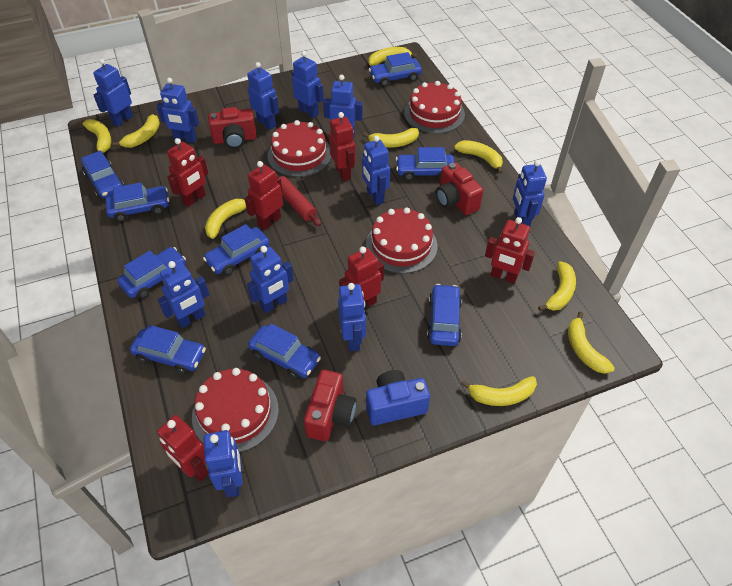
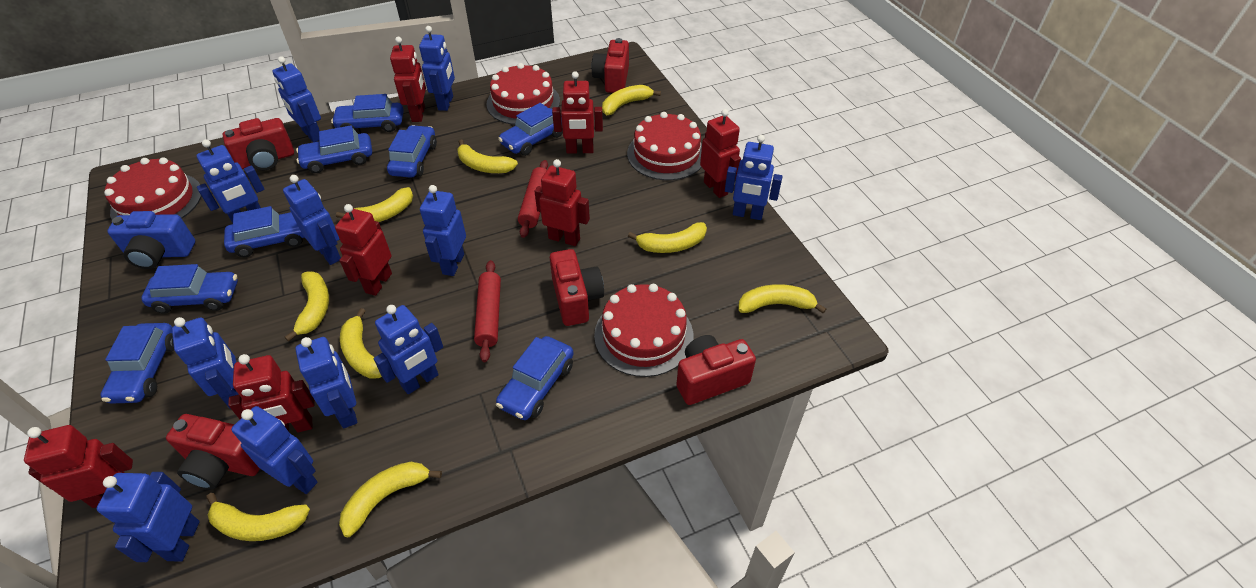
blue car: 9 -> 8
red camera: 3 -> 5
red robot: 6 -> 7
red rolling pin: 1 -> 2

